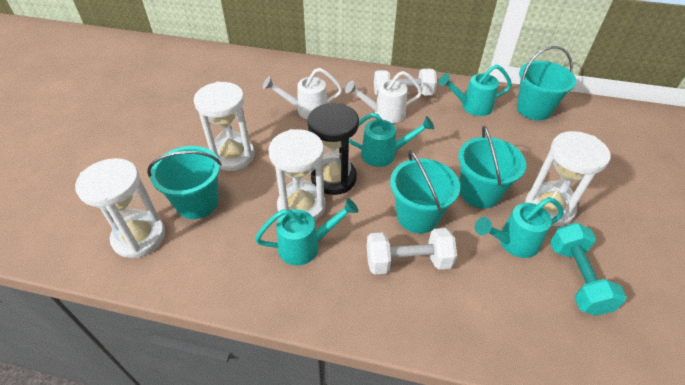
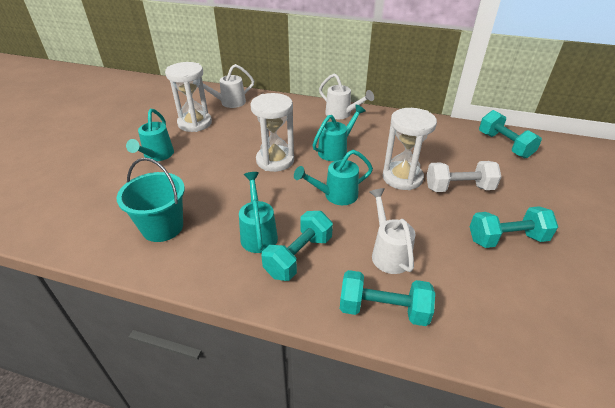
black hourglass: 1 -> 0
turquoise bucket: 4 -> 1
turquoise dumbbell: 1 -> 4
white dumbbell: 2 -> 1
white hourglass: 4 -> 3
white watering can: 2 -> 3

